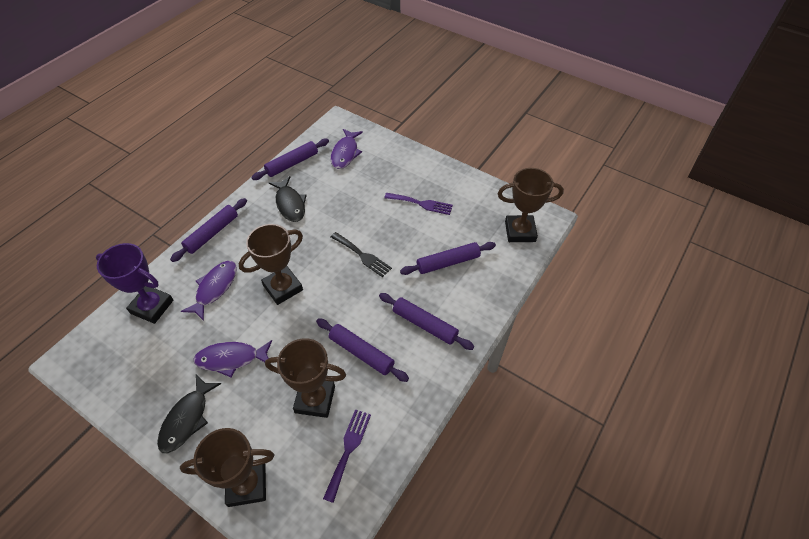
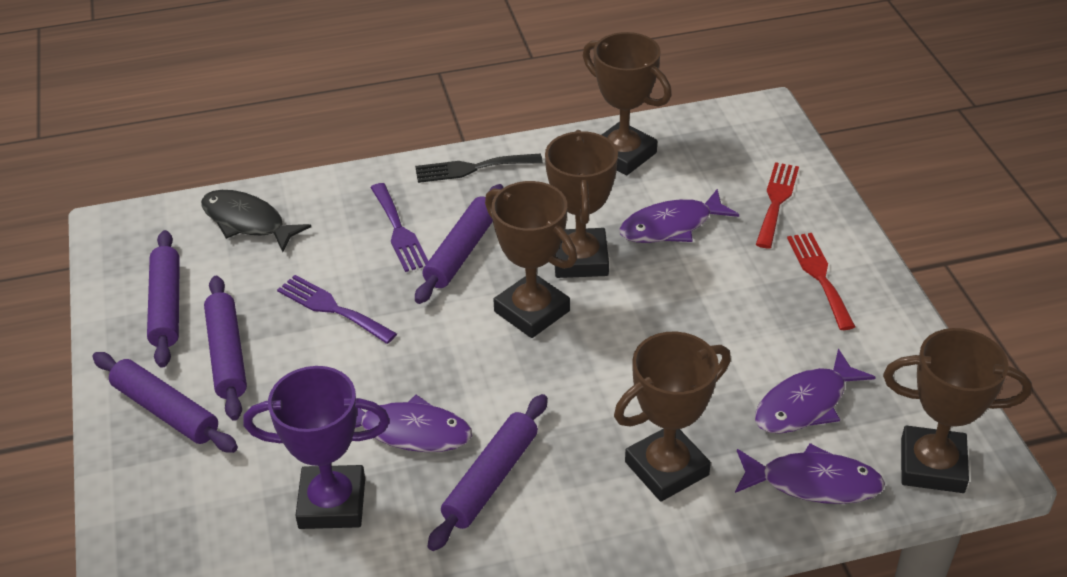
black fish: 2 -> 1
brown trophy: 4 -> 5
purple fish: 3 -> 4
red fork: 0 -> 2

